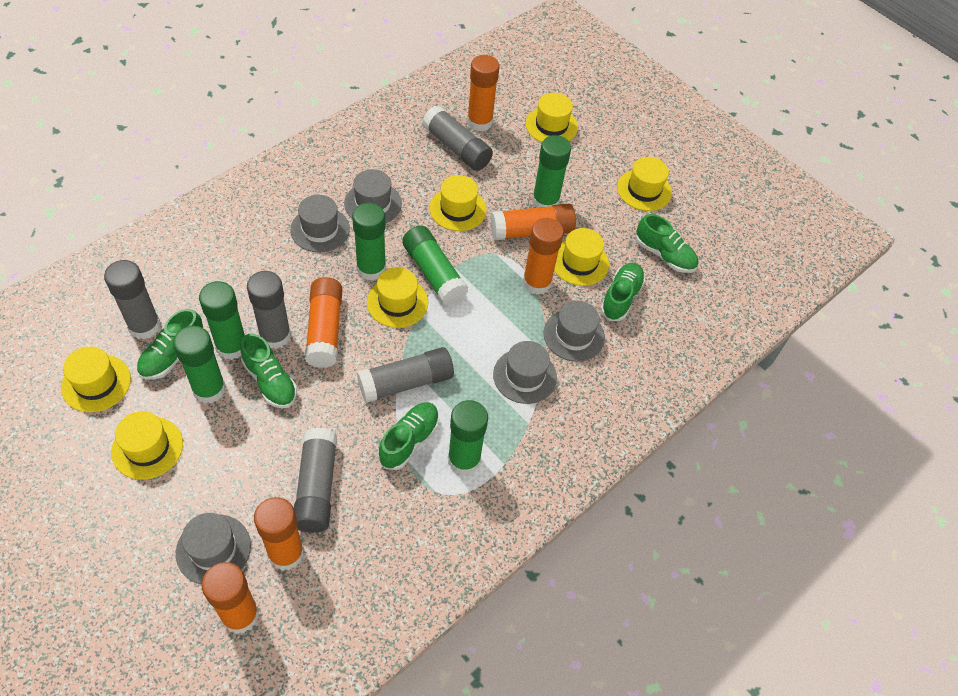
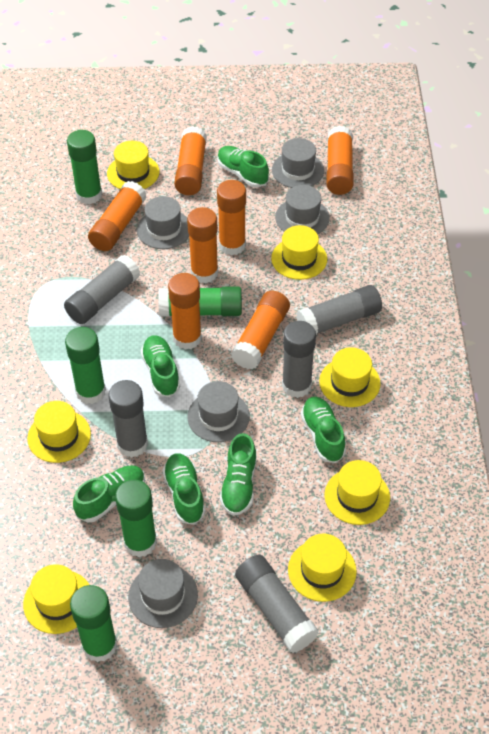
green glue stick: 6 -> 5
green shoe: 5 -> 6
orange glue stick: 6 -> 7

